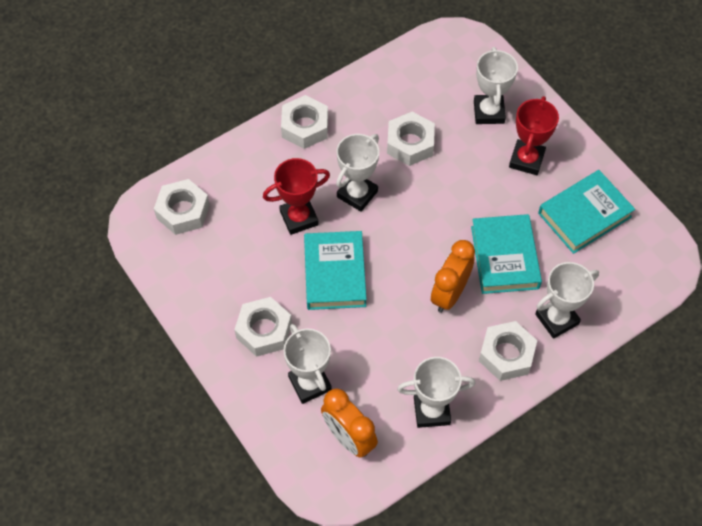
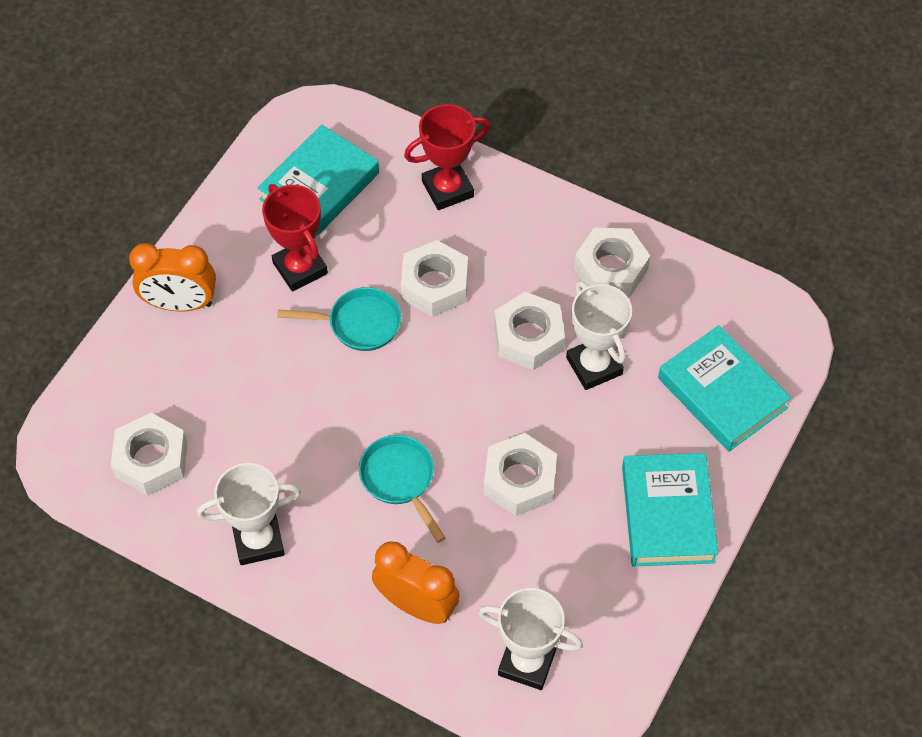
turquoise pan: 0 -> 2
white trophy: 5 -> 3

